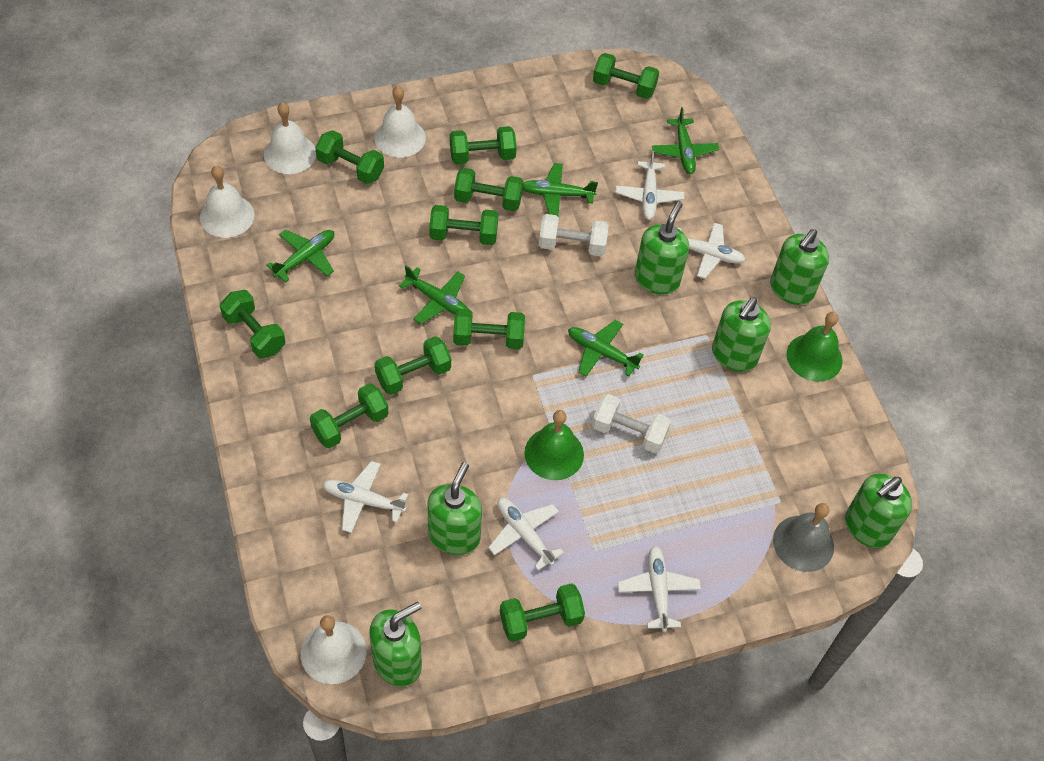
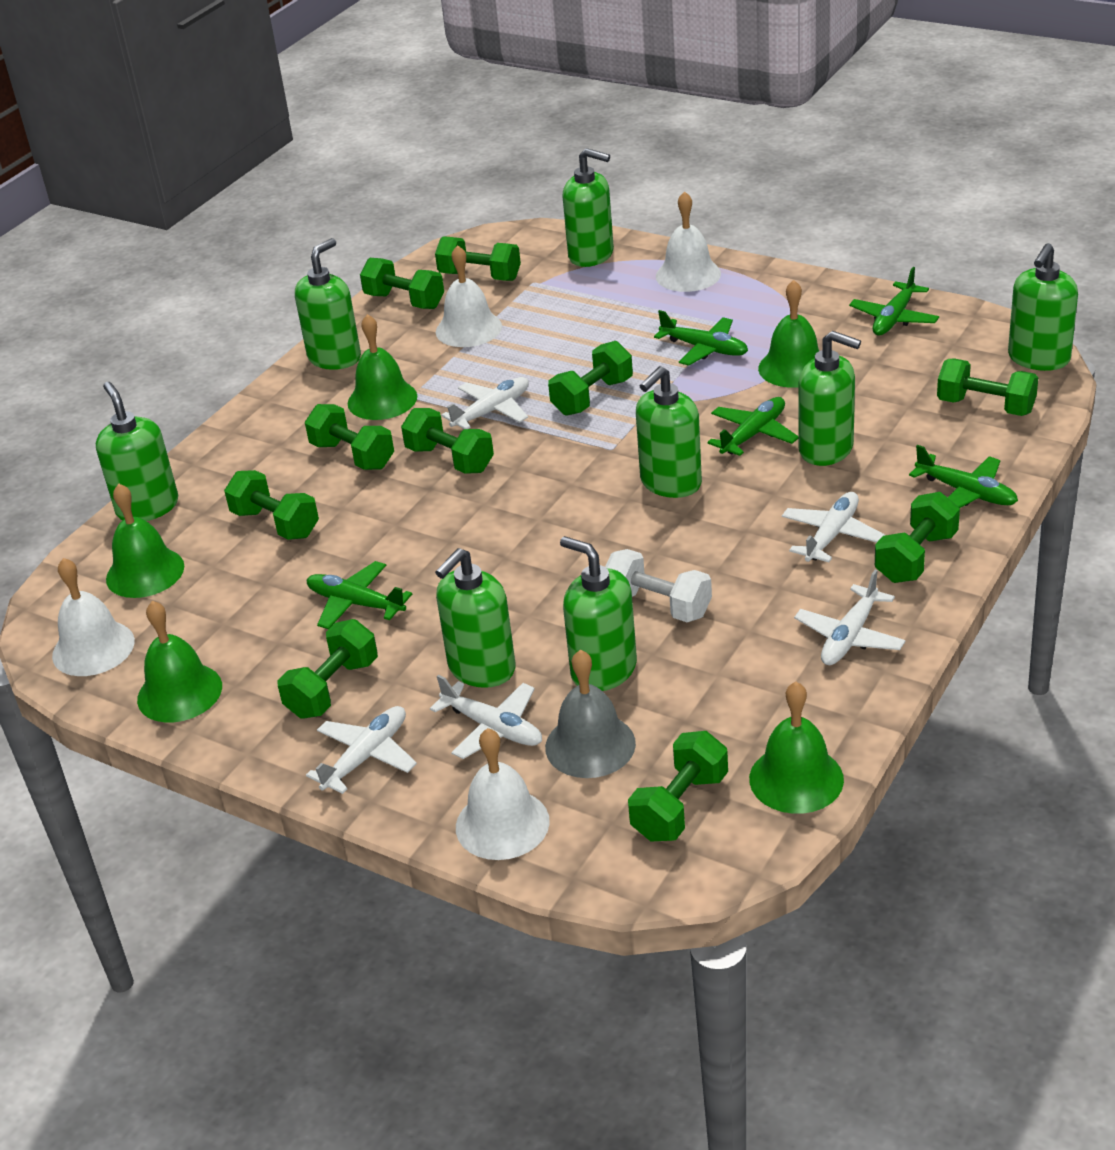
green bell: 2 -> 5
green soap dispenser: 6 -> 8
white dumbbell: 2 -> 1

